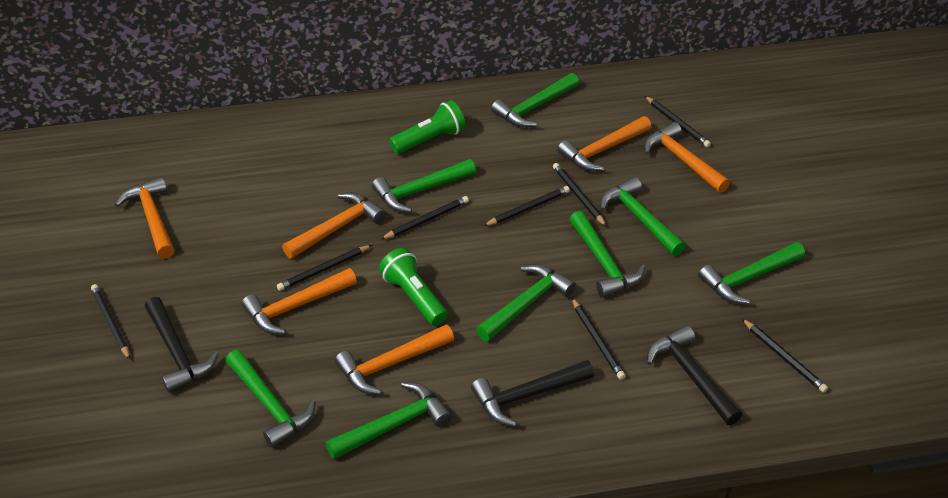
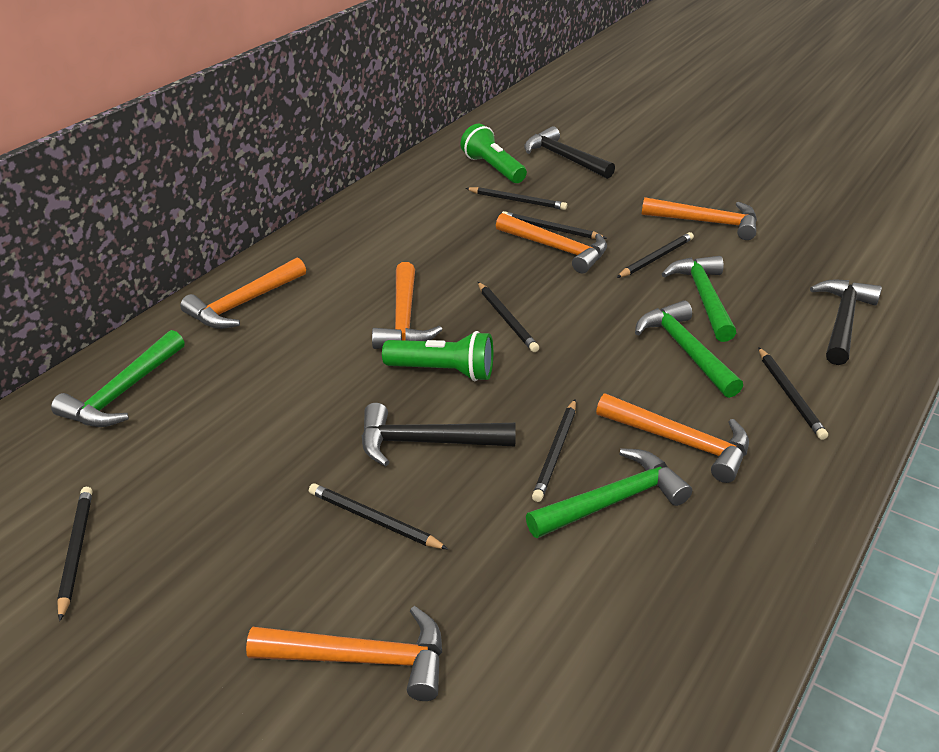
green hammer: 8 -> 4

